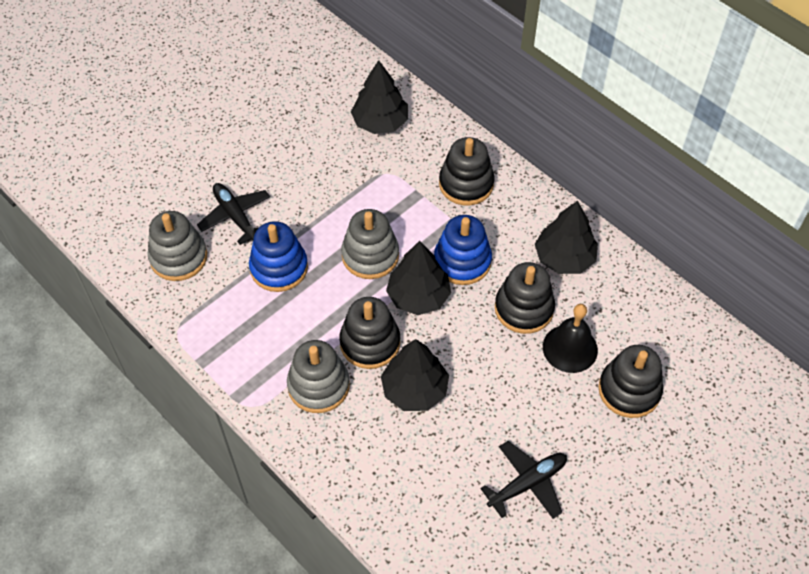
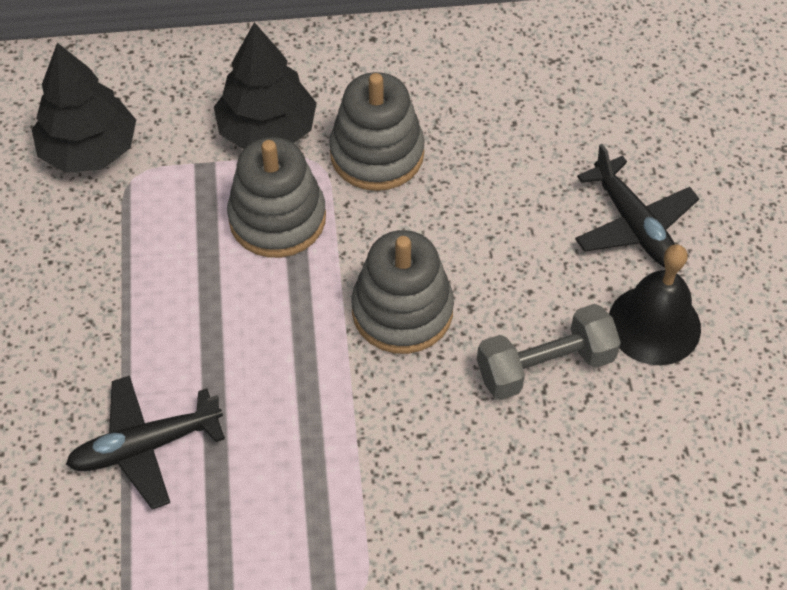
black stacking toy: 4 -> 0
black tree: 4 -> 2
blue stacking toy: 2 -> 0
grey dumbbell: 0 -> 1

